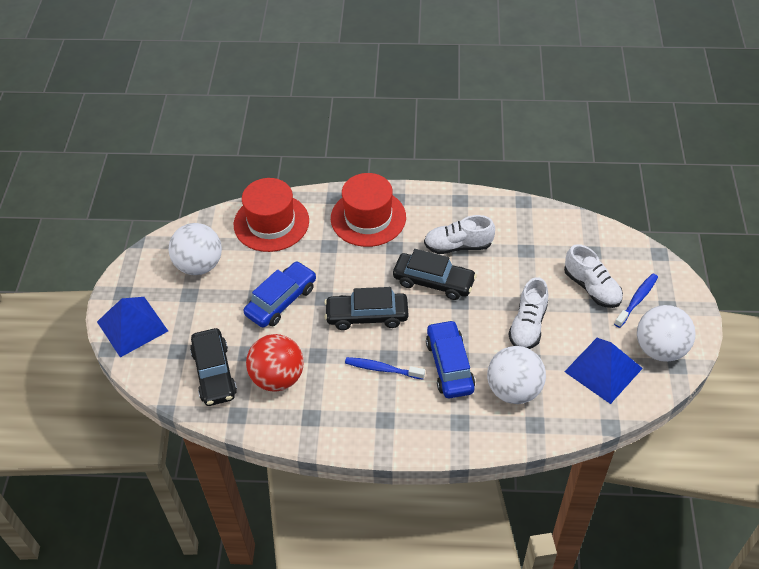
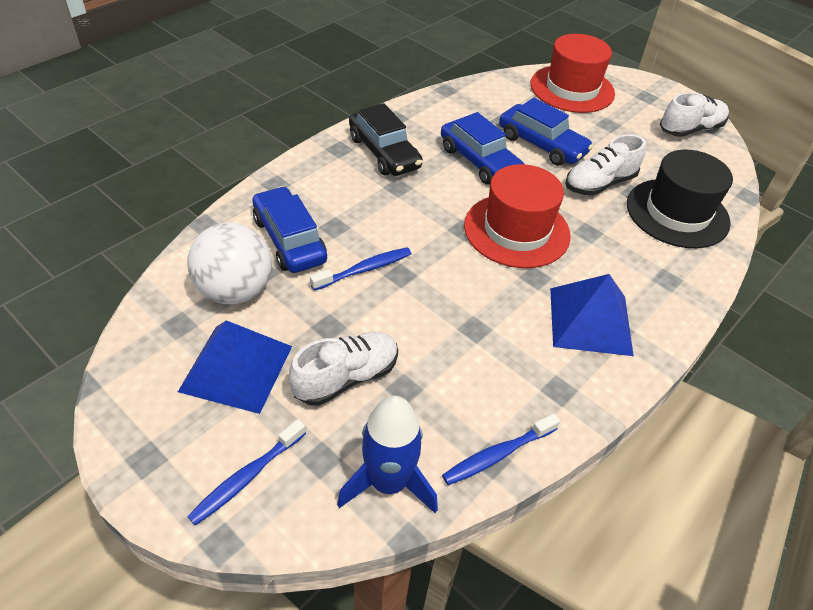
black car: 3 -> 1
black hat: 0 -> 1
blue car: 2 -> 3
blue rocket: 0 -> 1
blue toothbrush: 2 -> 3
red ball: 1 -> 0
white ball: 3 -> 1

